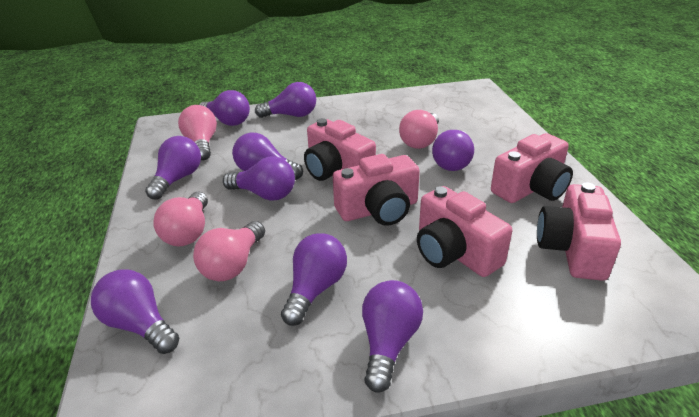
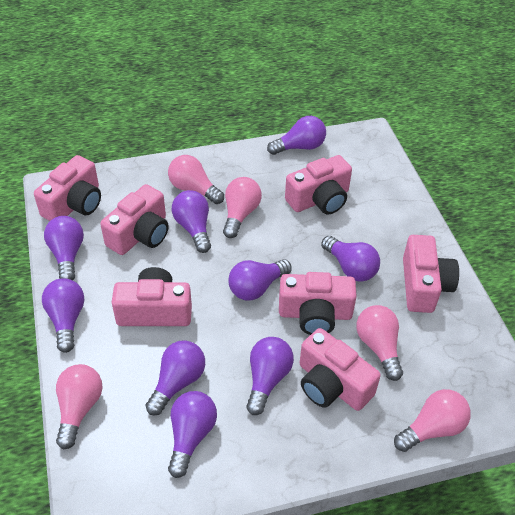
pink camera: 5 -> 7
pink light bulb: 4 -> 5

